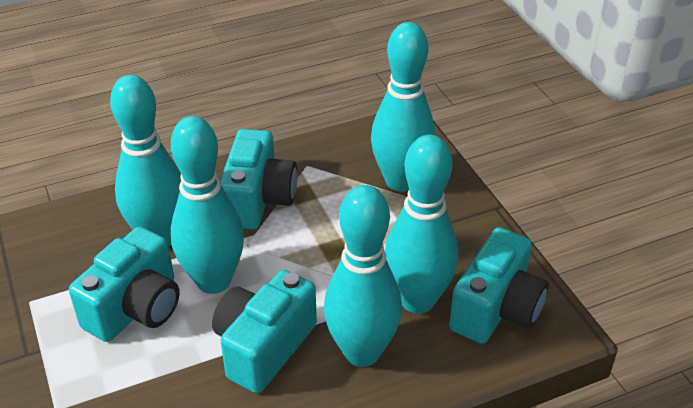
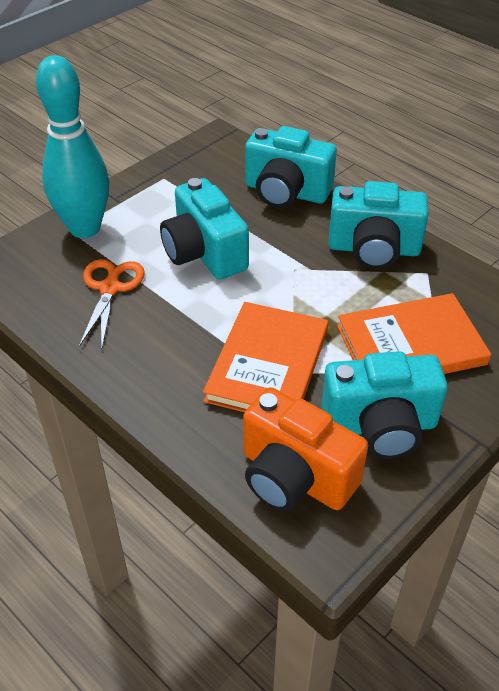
orange book: 0 -> 2
orange camera: 0 -> 1
orange scissors: 0 -> 1
turquoise bowling pin: 5 -> 1

